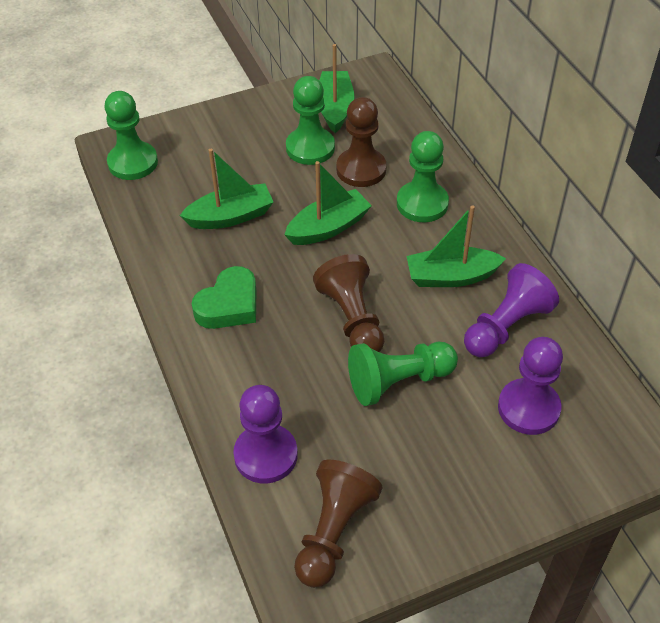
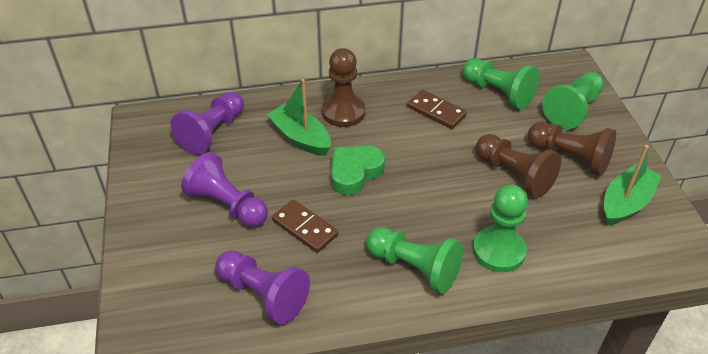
brown domino: 0 -> 2
green boat: 4 -> 2

